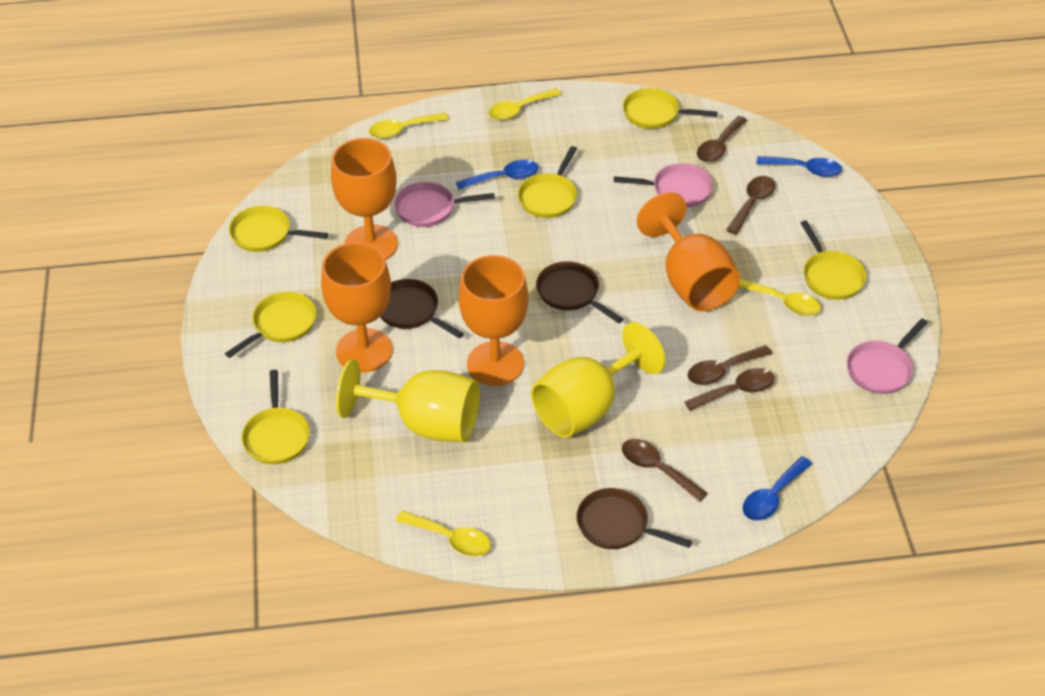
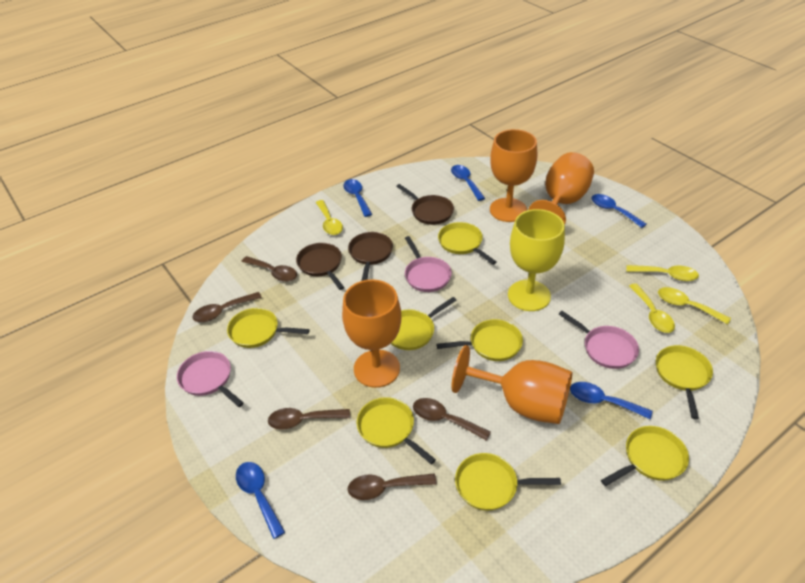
blue spoon: 3 -> 5
yellow goblet: 2 -> 1
yellow pan: 6 -> 8

